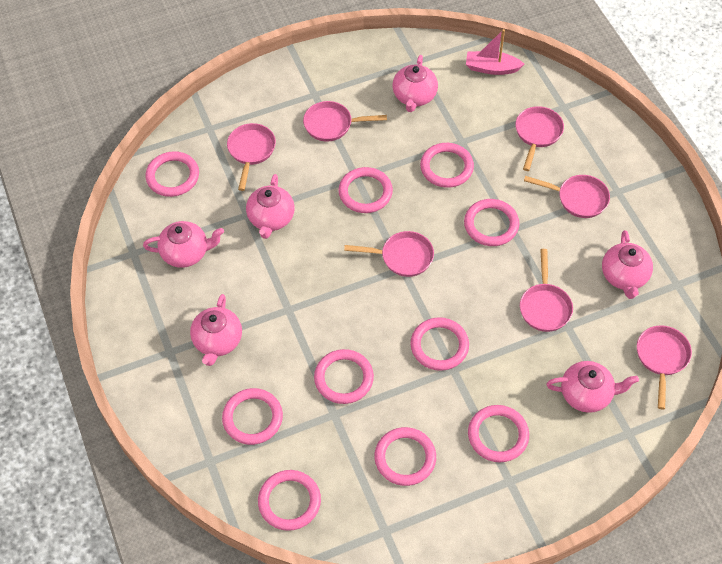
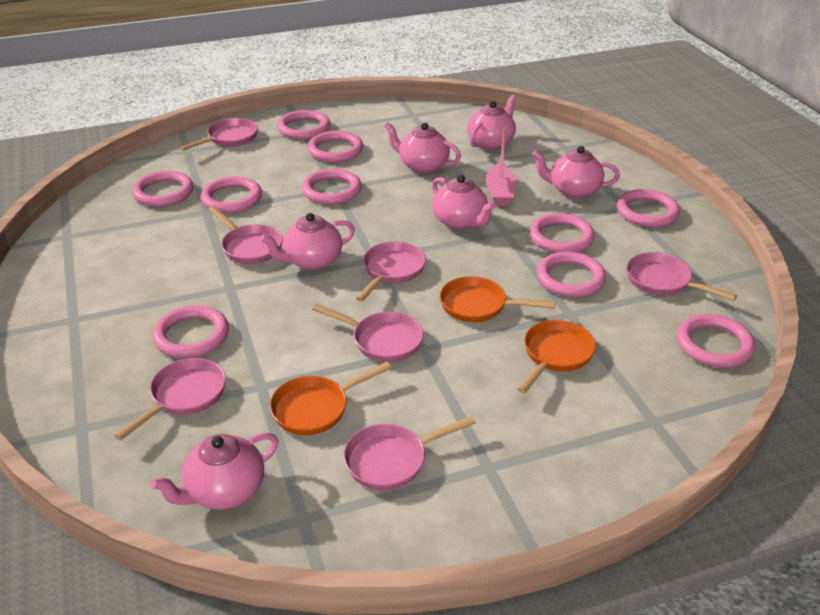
orange pan: 0 -> 3

